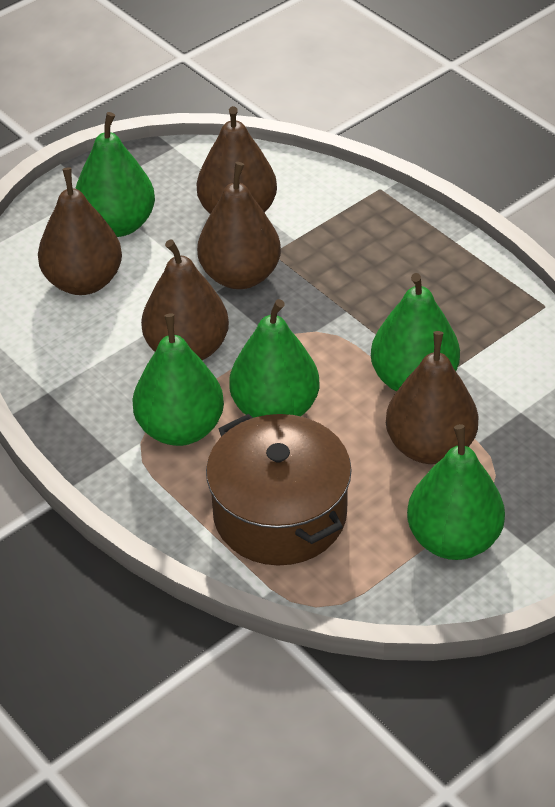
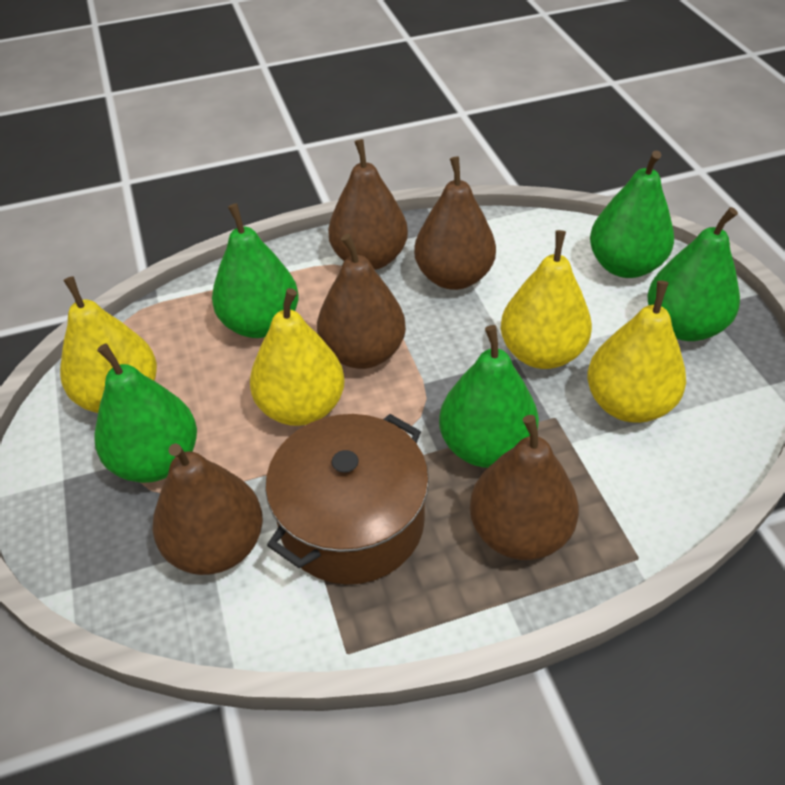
yellow pear: 0 -> 4

